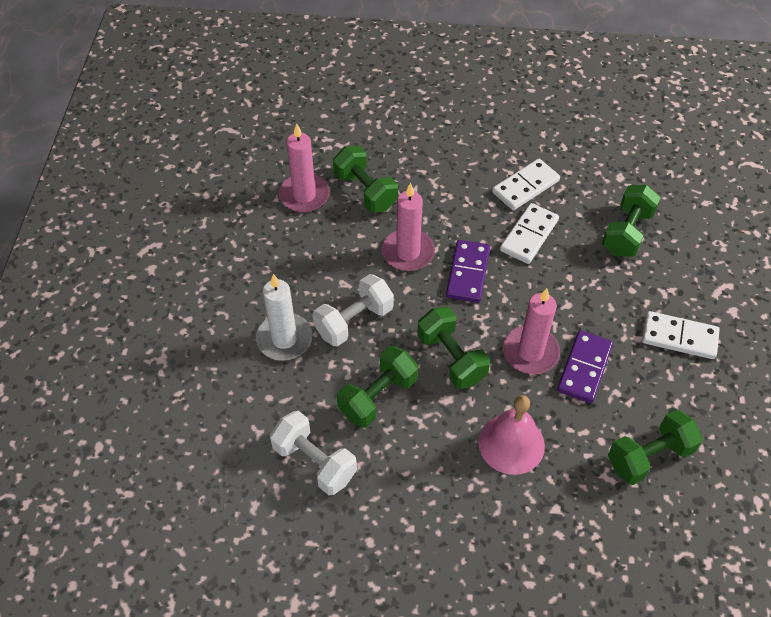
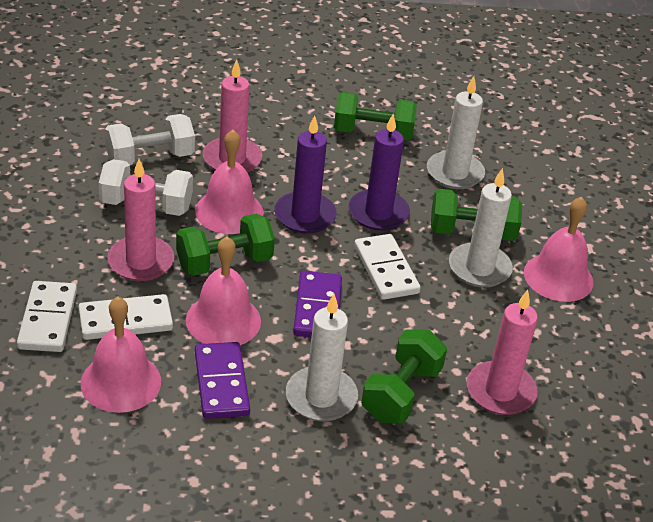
green dumbbell: 5 -> 4
pink bell: 1 -> 4
purple candle: 0 -> 2
white candle: 1 -> 3

